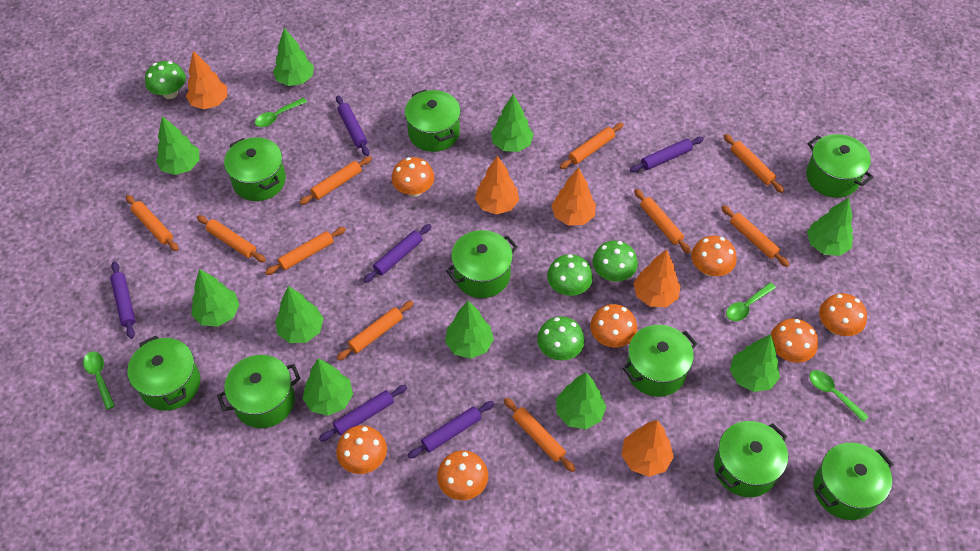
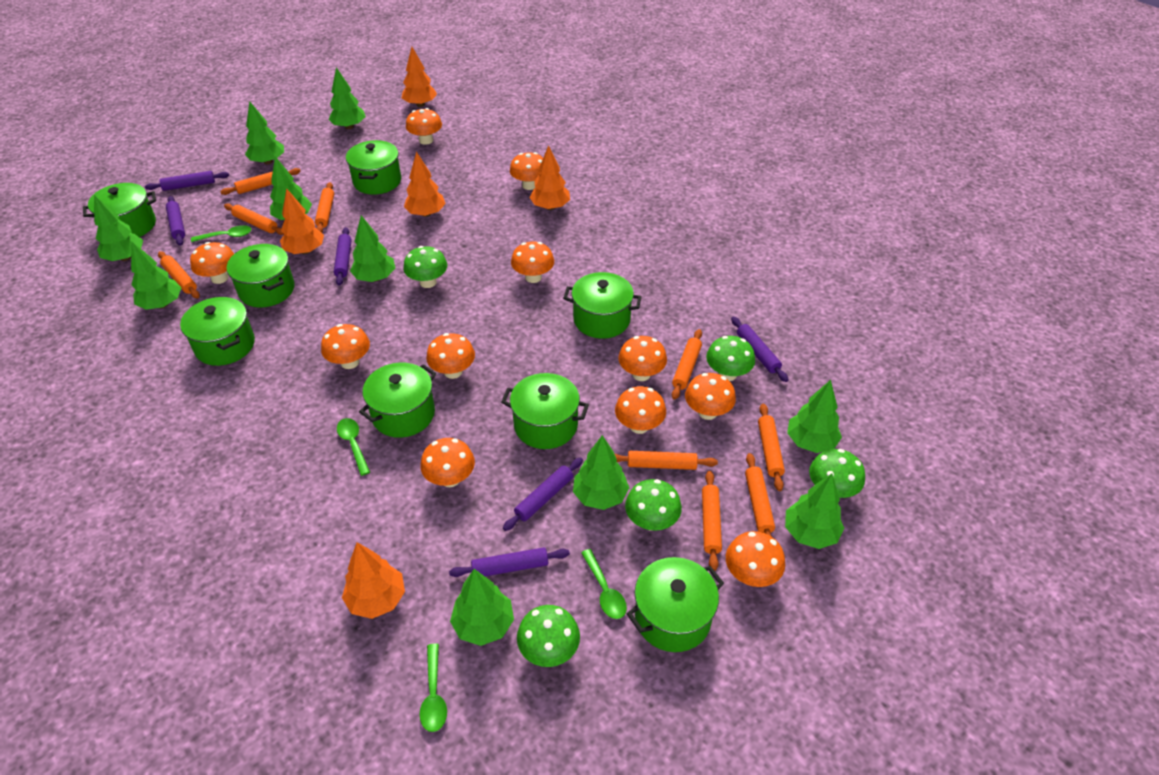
green mushroom: 4 -> 5
green pot: 9 -> 8
orange mushroom: 7 -> 11
orange rolling pin: 10 -> 9

